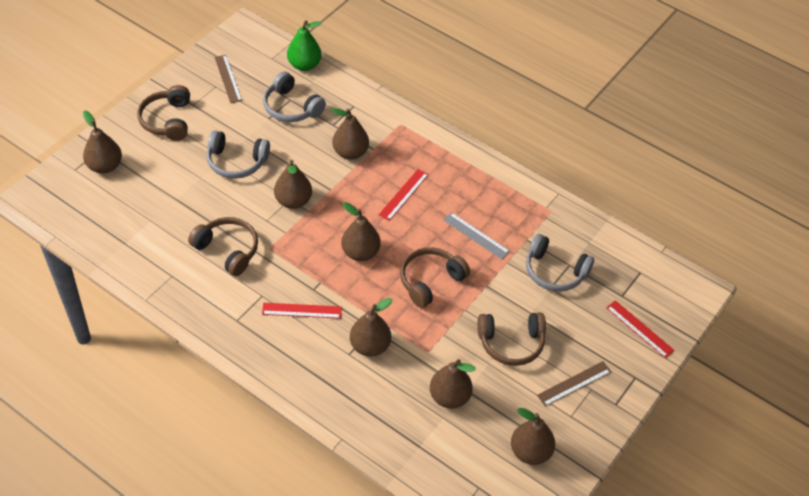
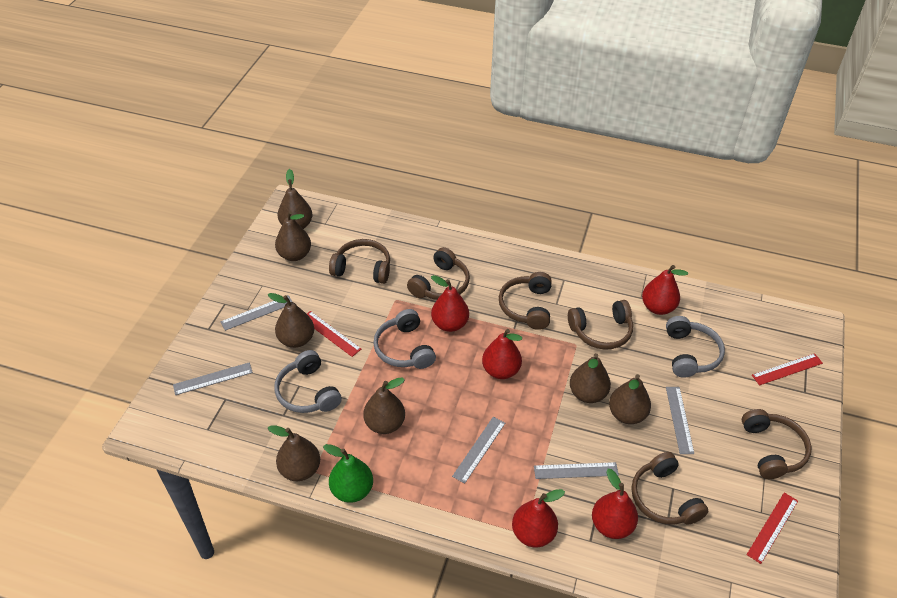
brown headphones: 4 -> 6
brown ruler: 2 -> 0
grey ruler: 1 -> 5
red pear: 0 -> 5

